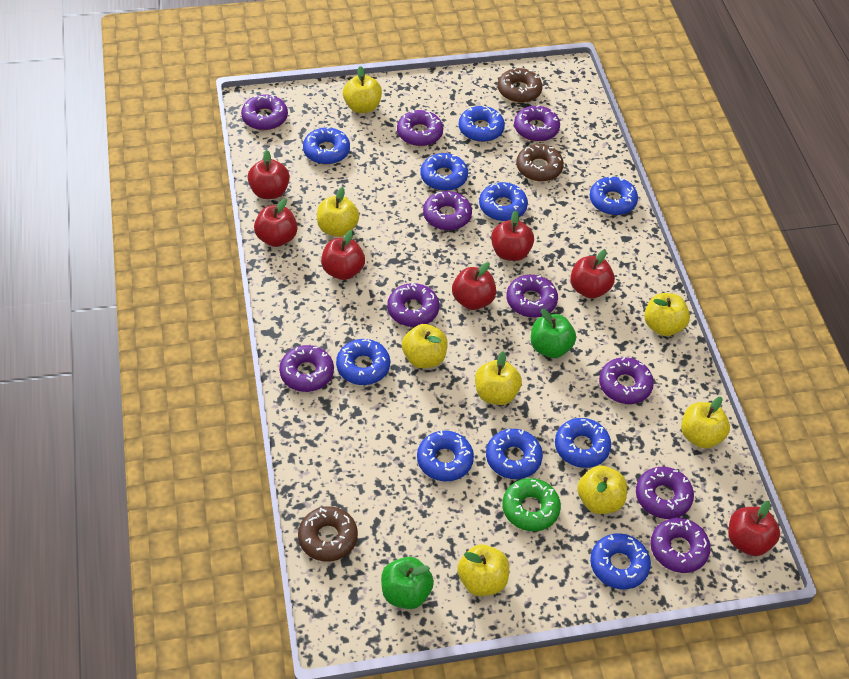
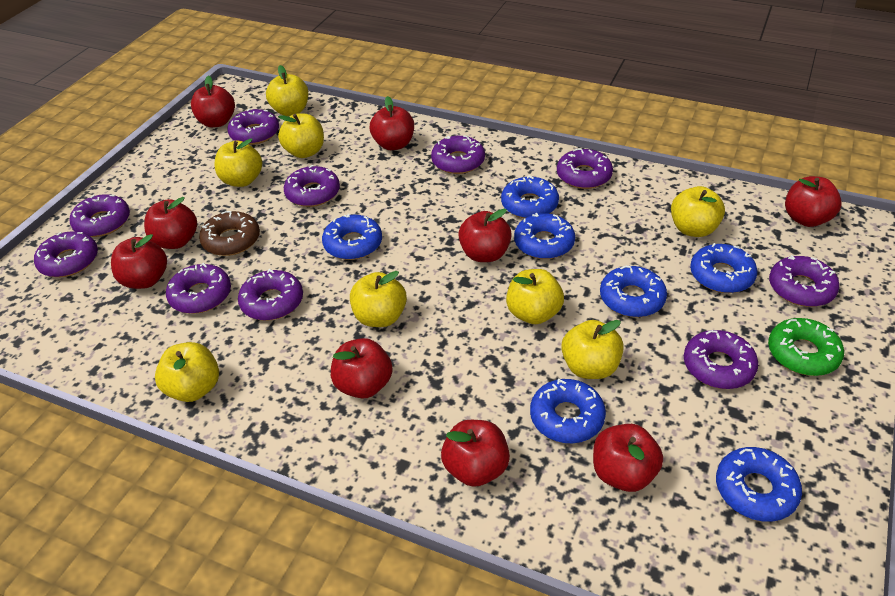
blue donut: 10 -> 7
brown donut: 3 -> 1
green apple: 2 -> 0
red apple: 7 -> 9

